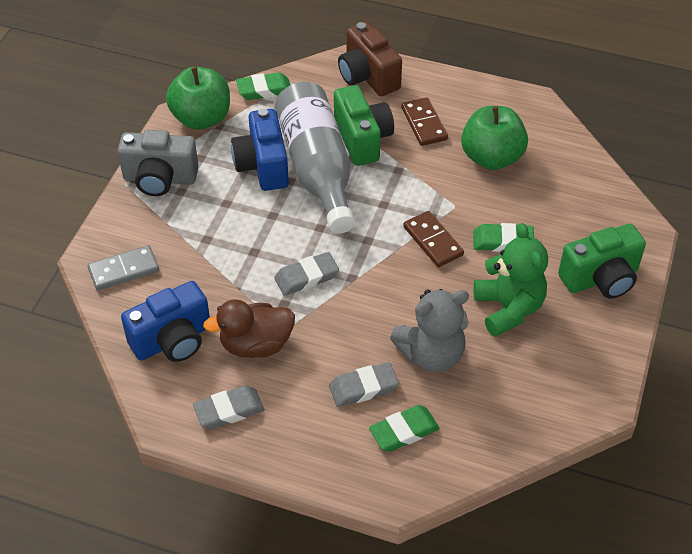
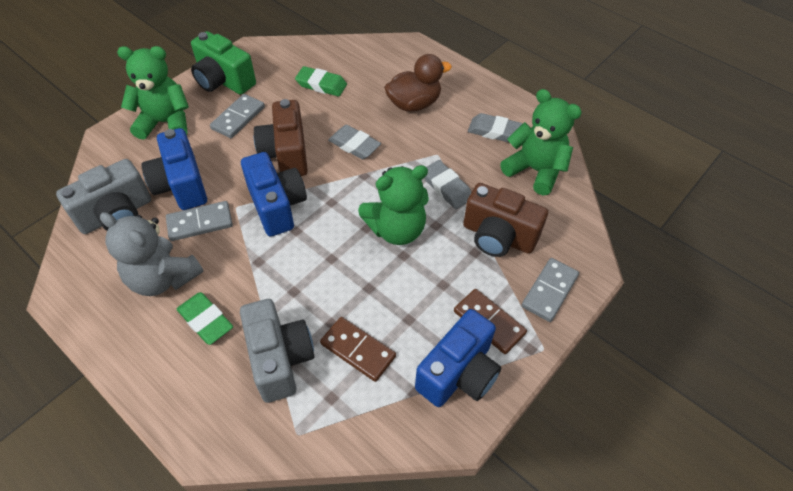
blue camera: 2 -> 3
brown camera: 1 -> 2
green apple: 2 -> 0
green camera: 2 -> 1
green eraser: 3 -> 2
green teddy bear: 1 -> 3
grey bottle: 1 -> 0
grey camera: 1 -> 2
grey domino: 1 -> 3

